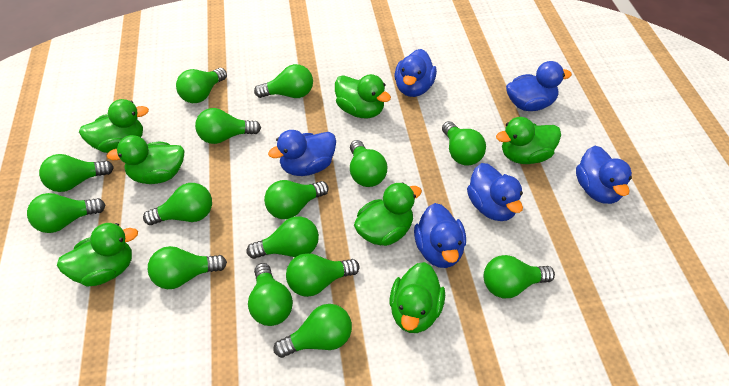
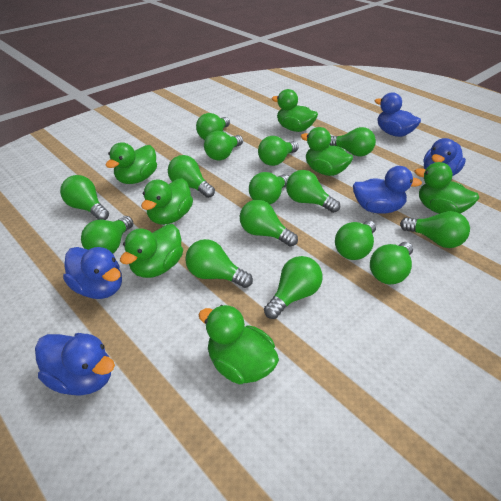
blue duck: 6 -> 5

